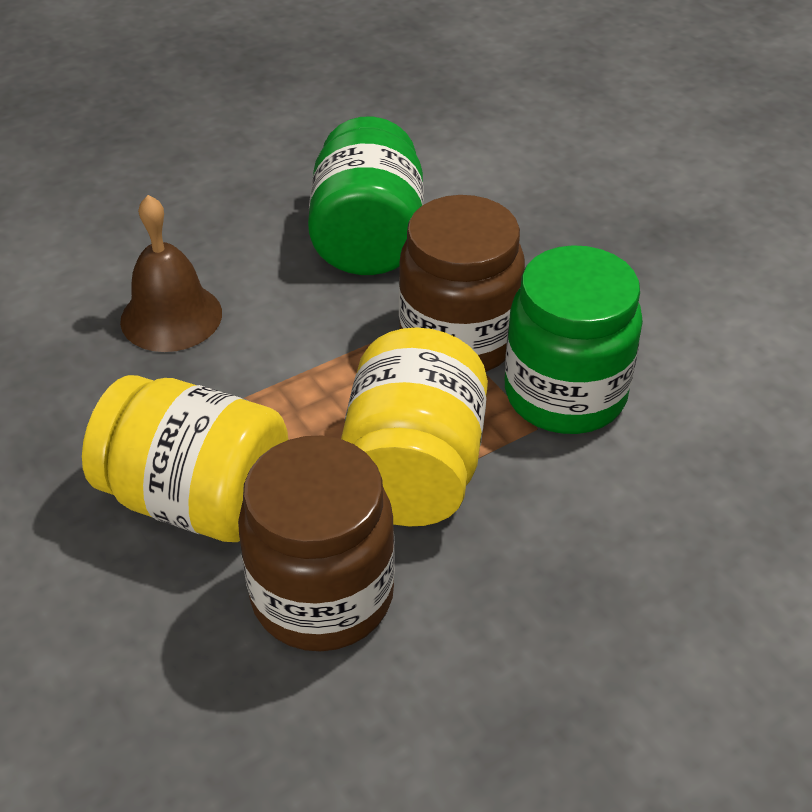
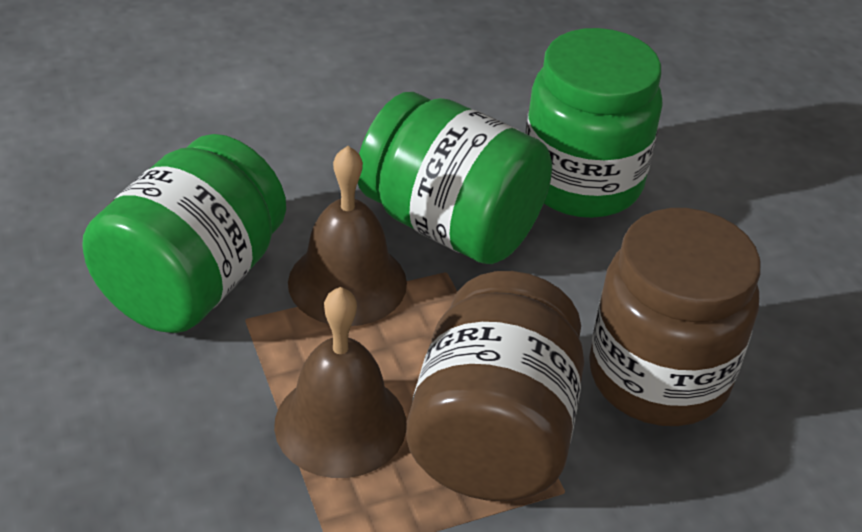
brown bell: 1 -> 2
green jar: 2 -> 3
yellow jar: 2 -> 0

